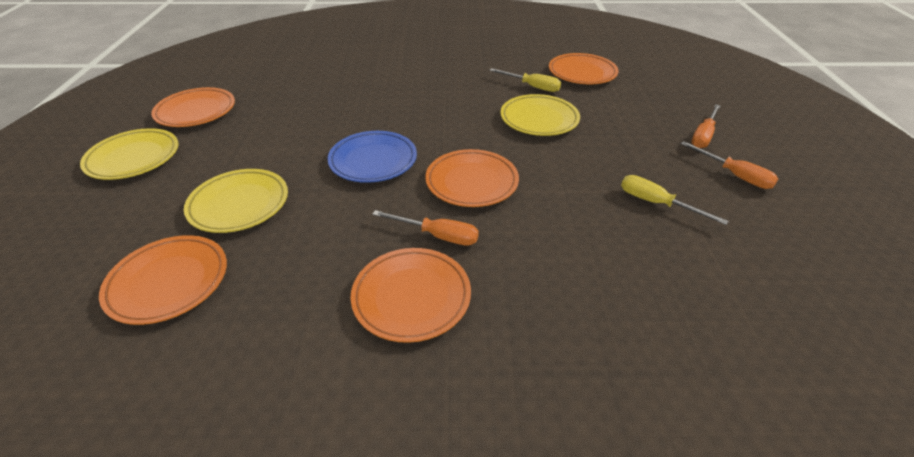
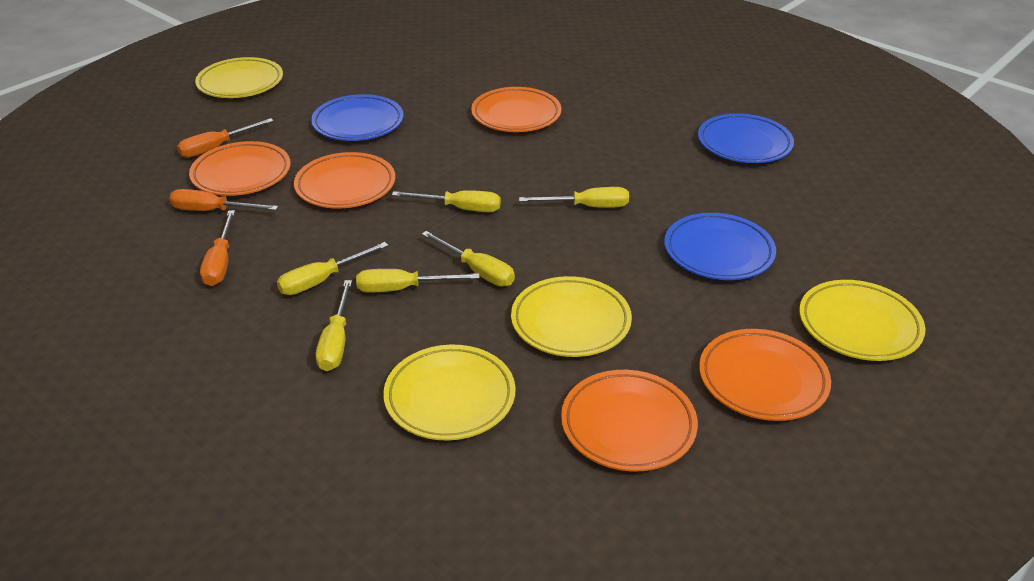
blue plate: 1 -> 3
yellow plate: 3 -> 4
yellow screwdriver: 2 -> 6

